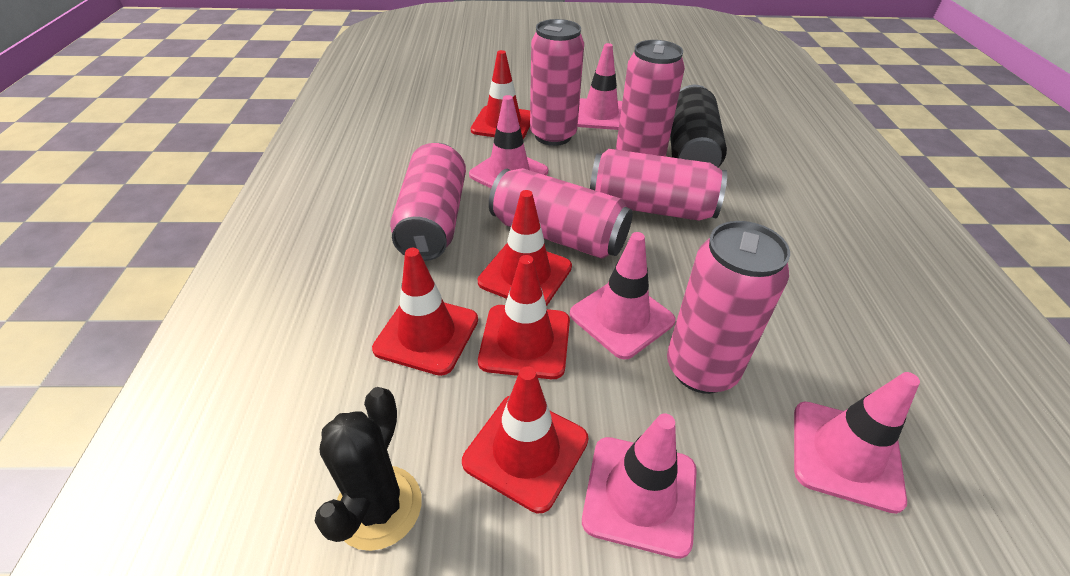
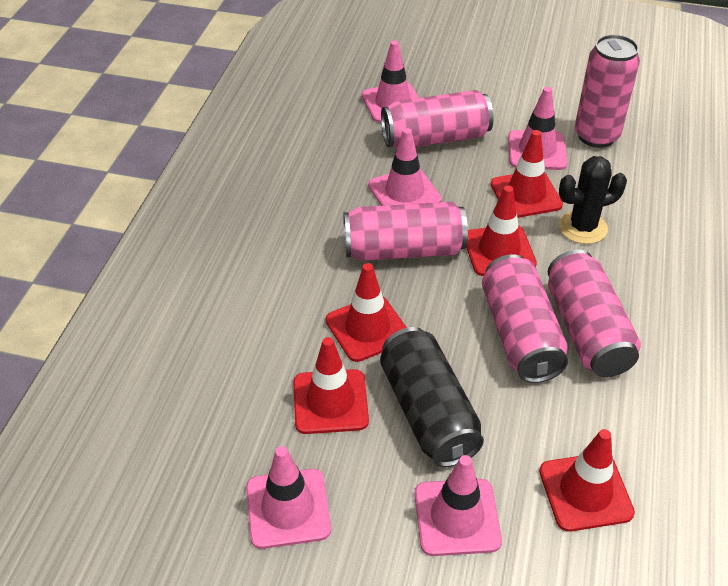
pink can: 6 -> 5

